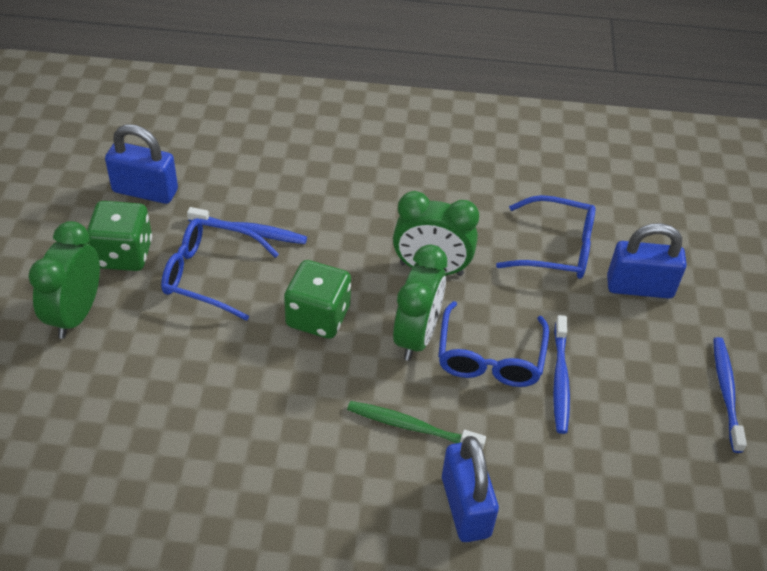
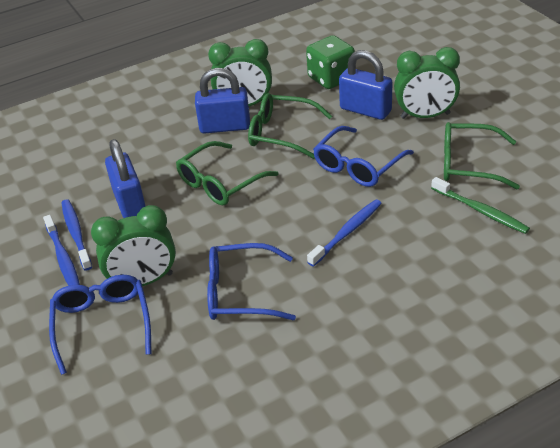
green dice: 2 -> 1
green glasses: 0 -> 3

